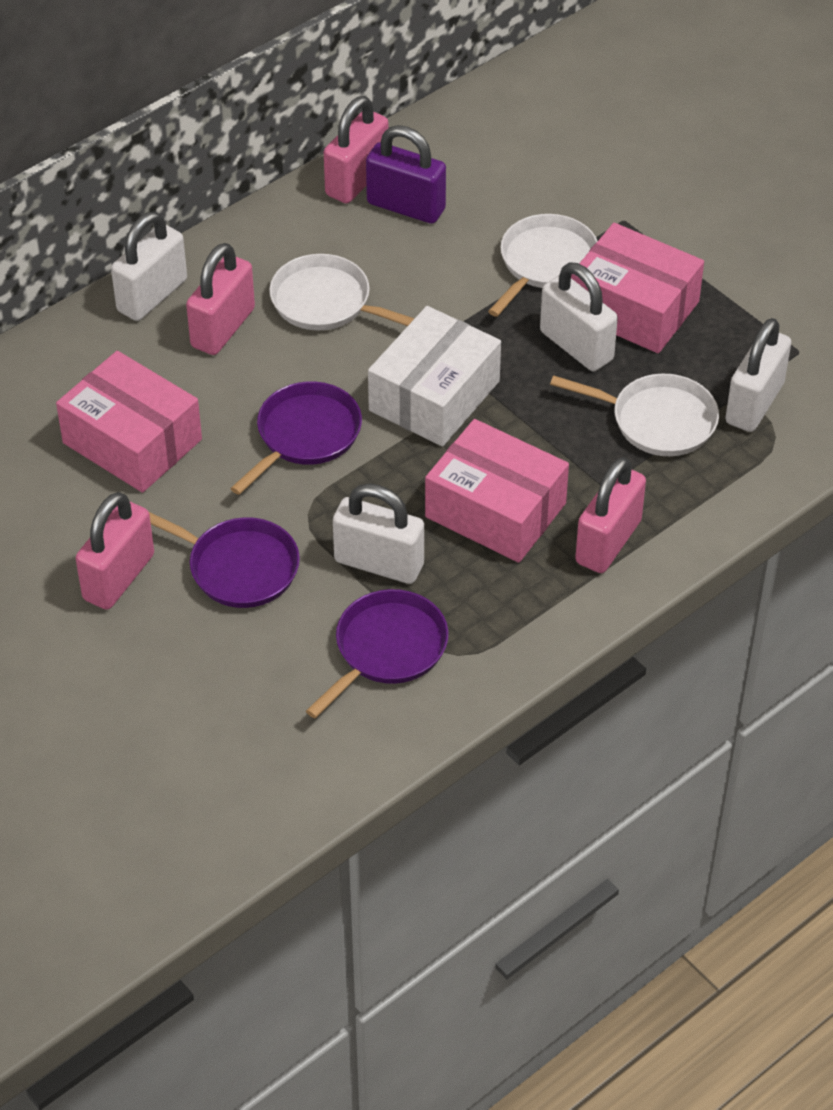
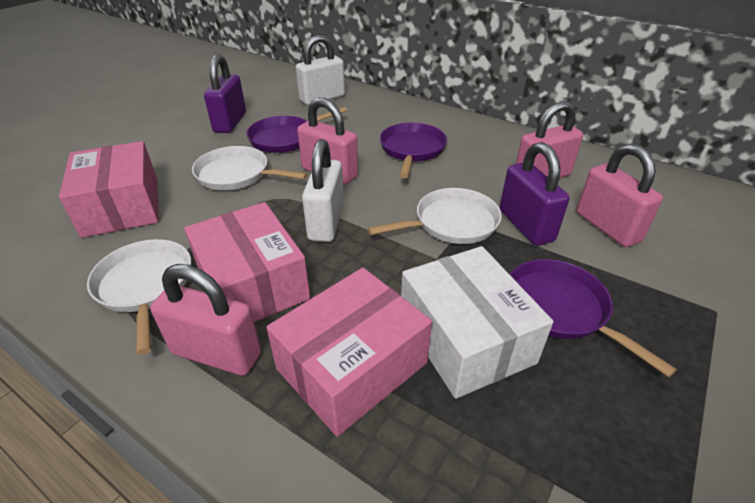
purple padlock: 1 -> 2
white padlock: 4 -> 2

